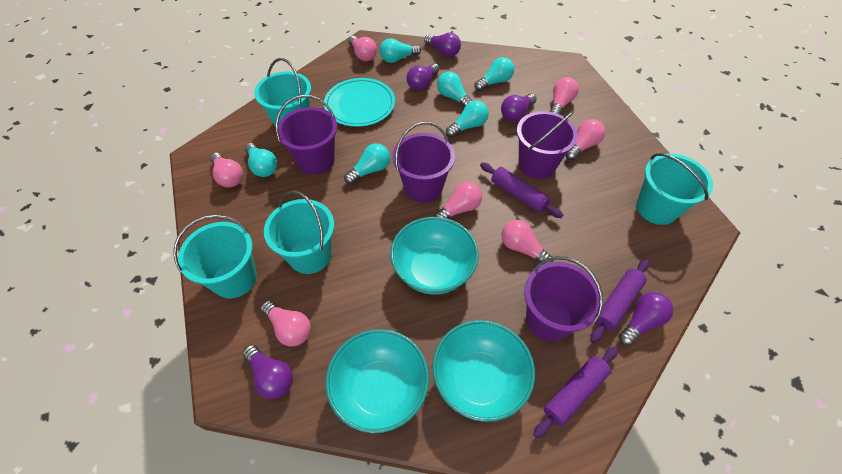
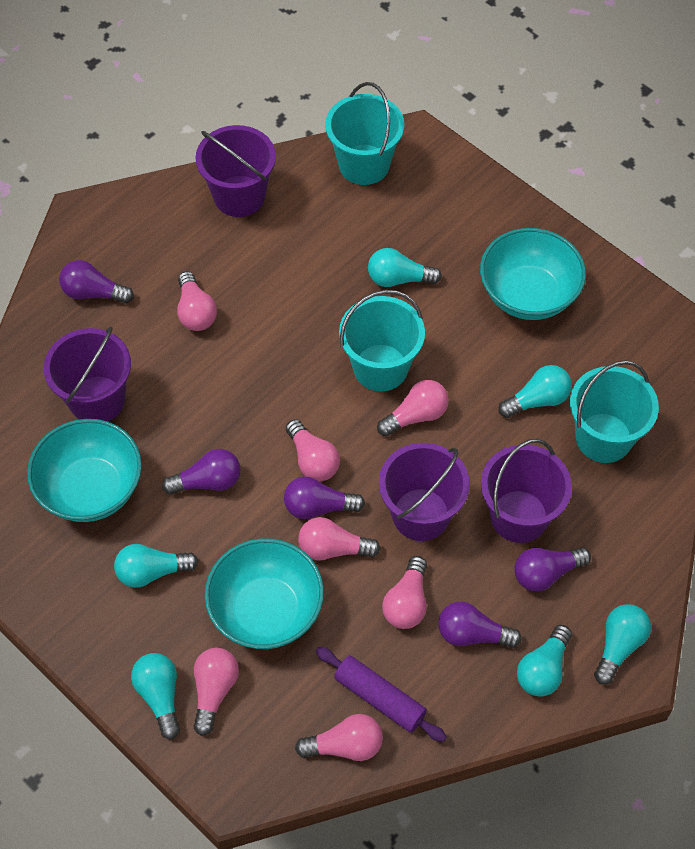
purple rolling pin: 3 -> 1
turquoise bucket: 4 -> 3
turquoise plate: 1 -> 0

